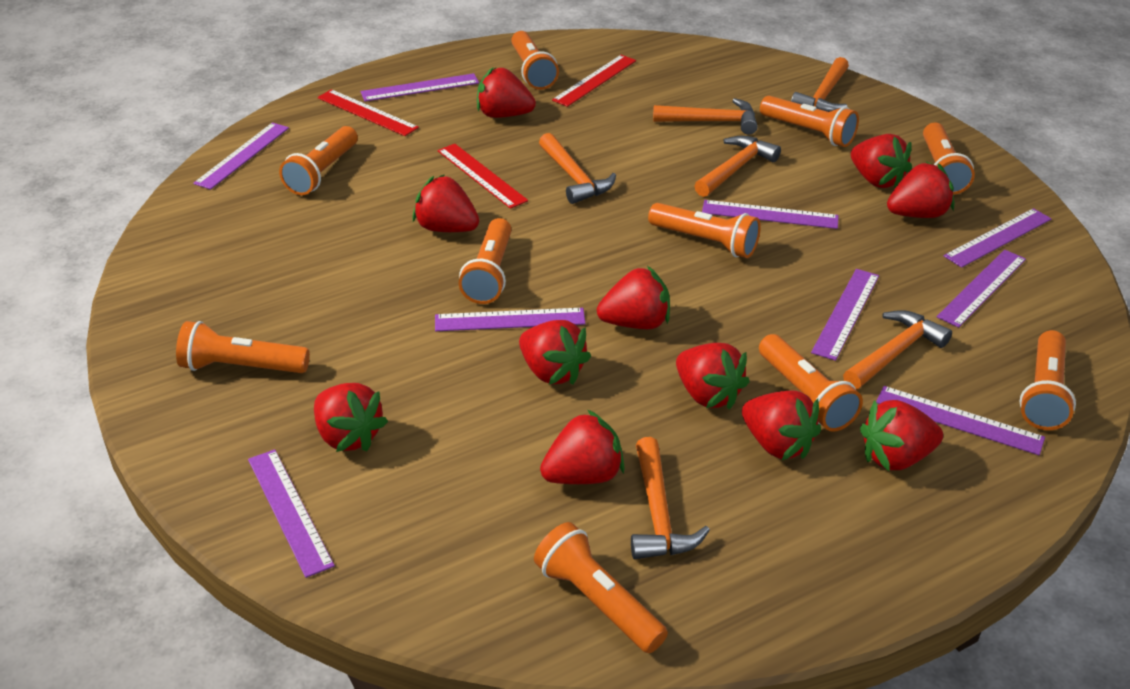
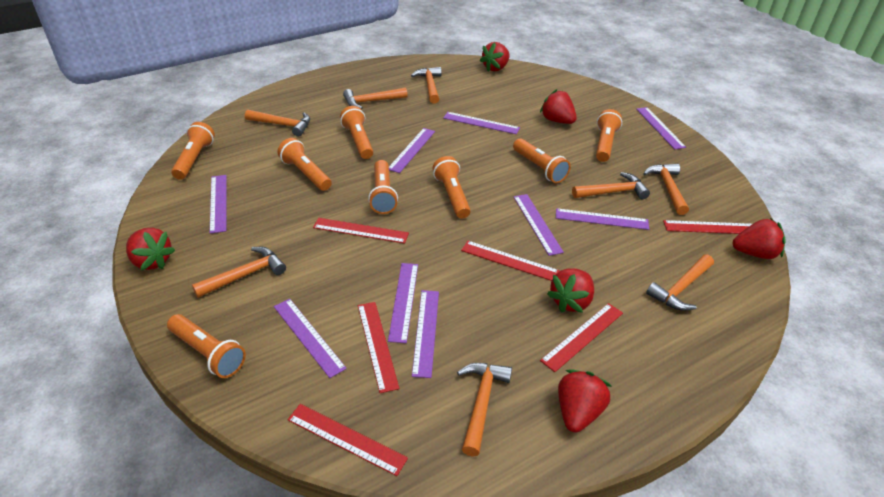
orange flashlight: 10 -> 8
orange hammer: 6 -> 8
red ruler: 3 -> 6
red strawberry: 11 -> 6

